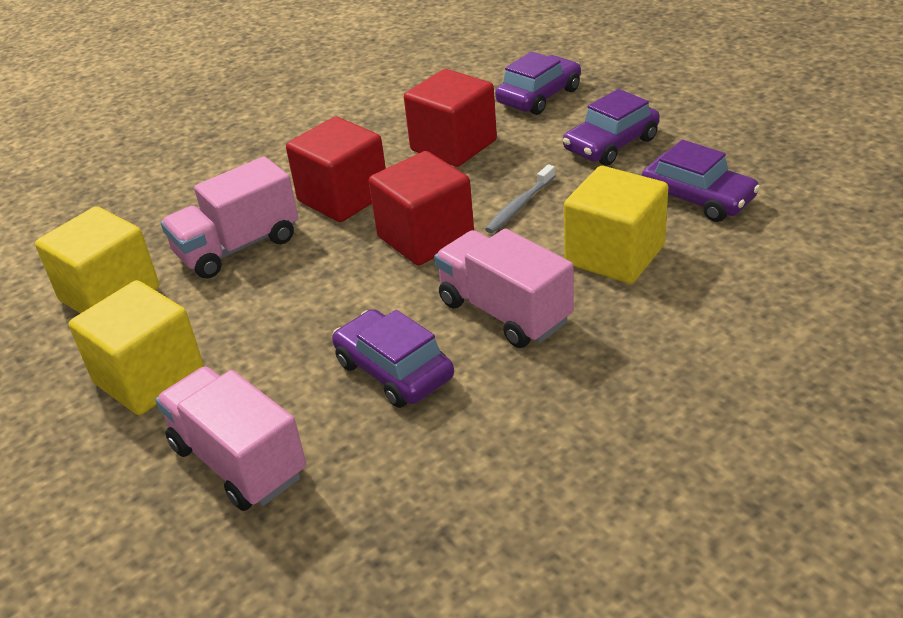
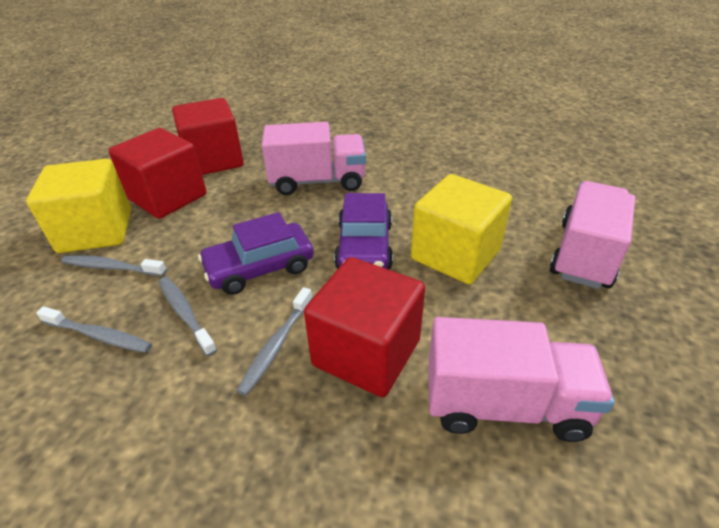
grey toothbrush: 1 -> 4
purple car: 4 -> 2
yellow cube: 3 -> 2

